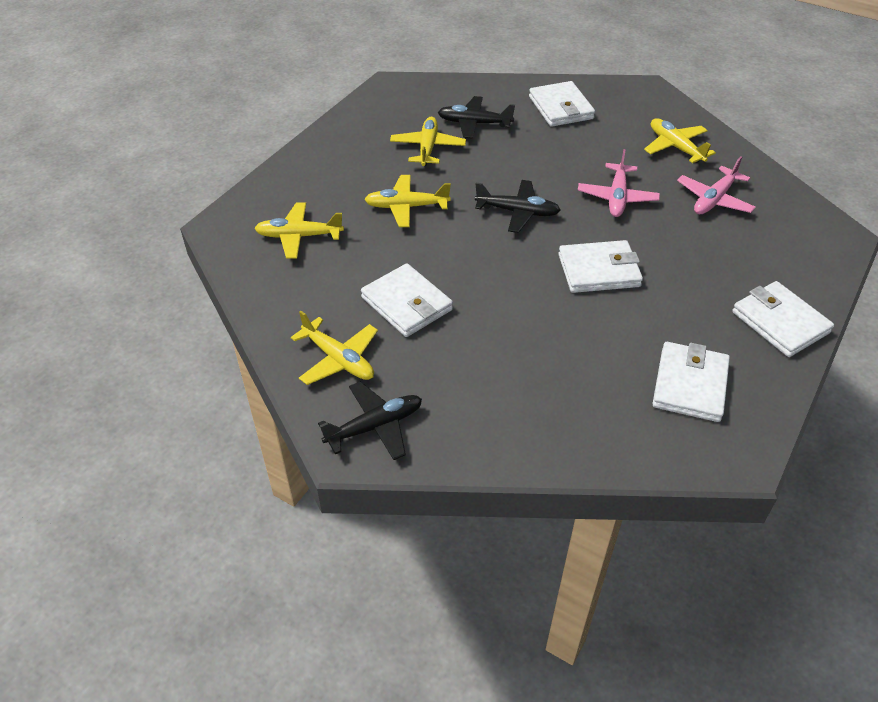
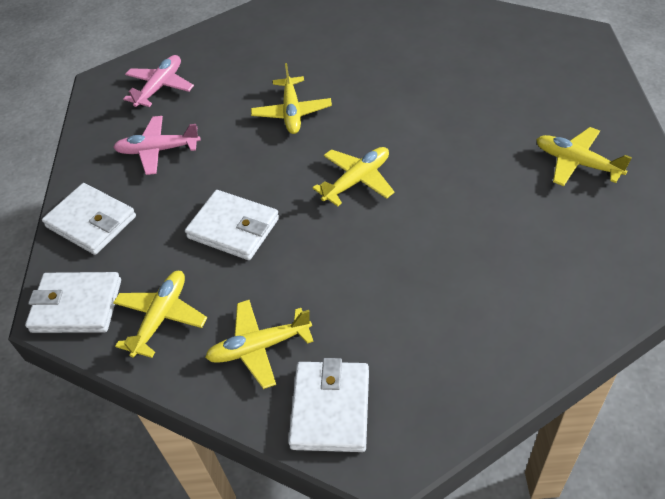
black plane: 3 -> 0
white wallet: 5 -> 4

